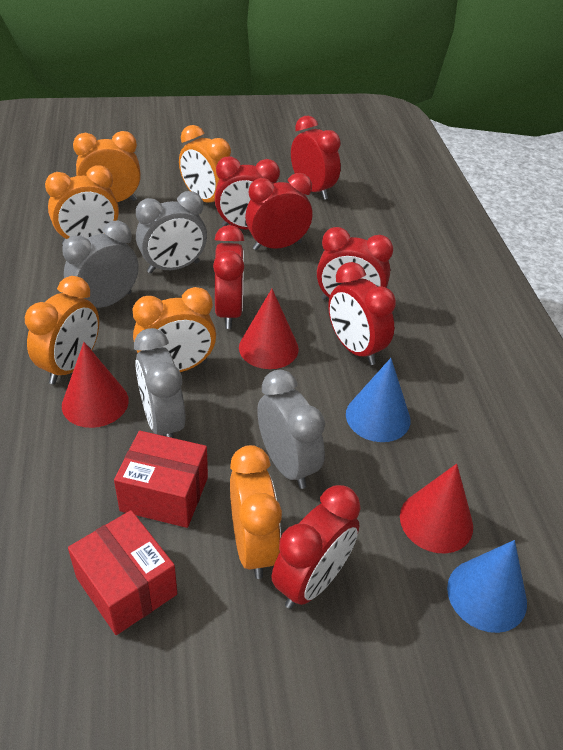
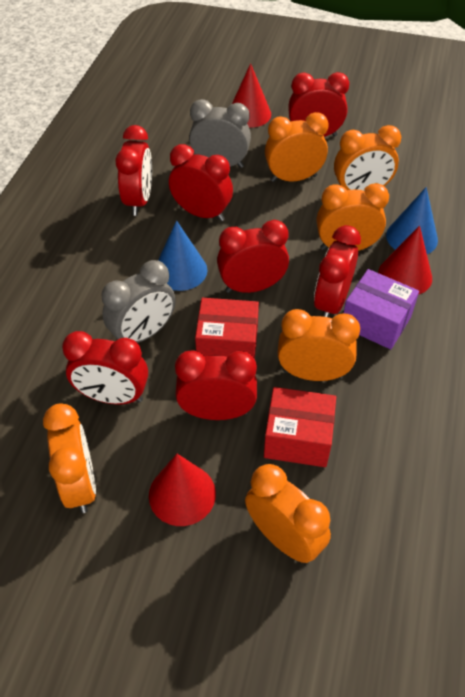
grey clock: 4 -> 2
purple box: 0 -> 1

